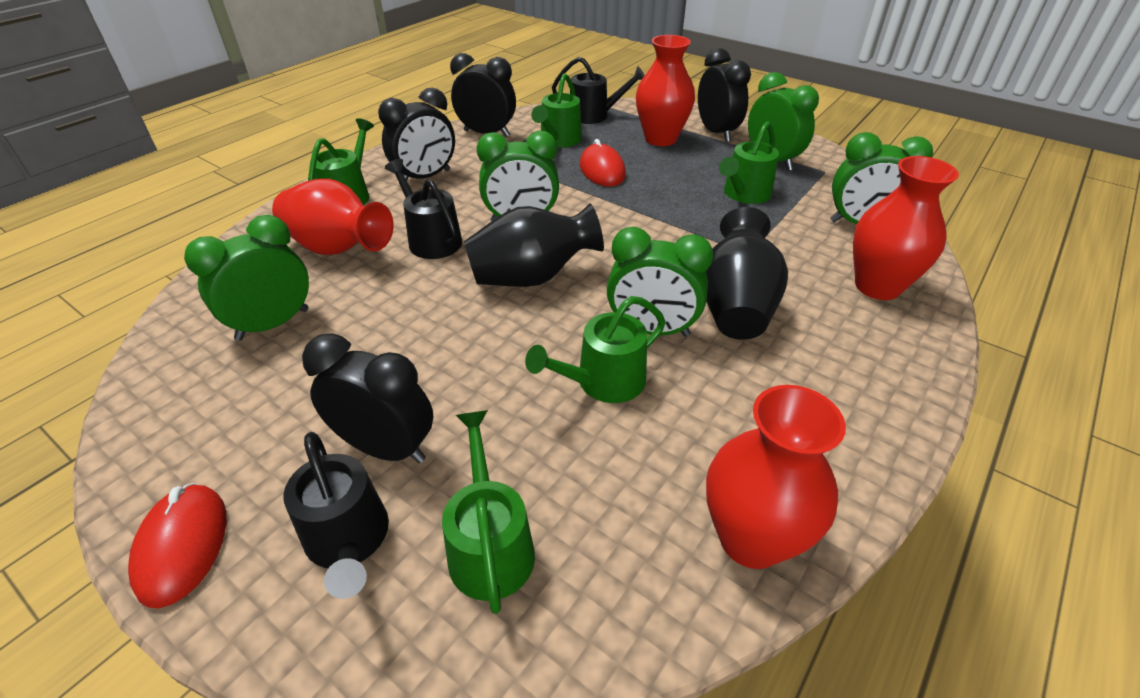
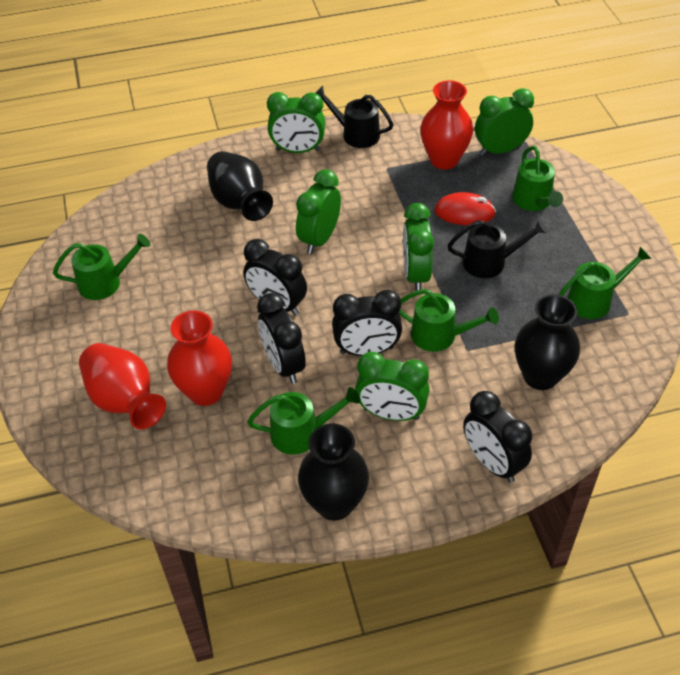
black vase: 2 -> 3
black watering can: 3 -> 2
red mouse: 2 -> 1
red vase: 4 -> 3

